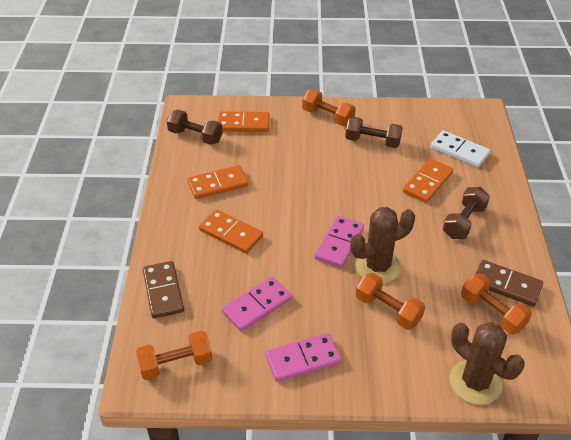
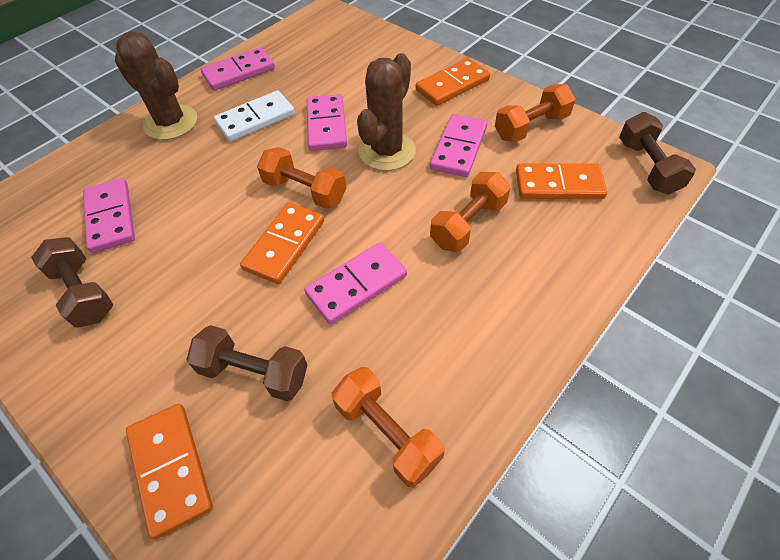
brown domino: 2 -> 0
pink domino: 3 -> 5

